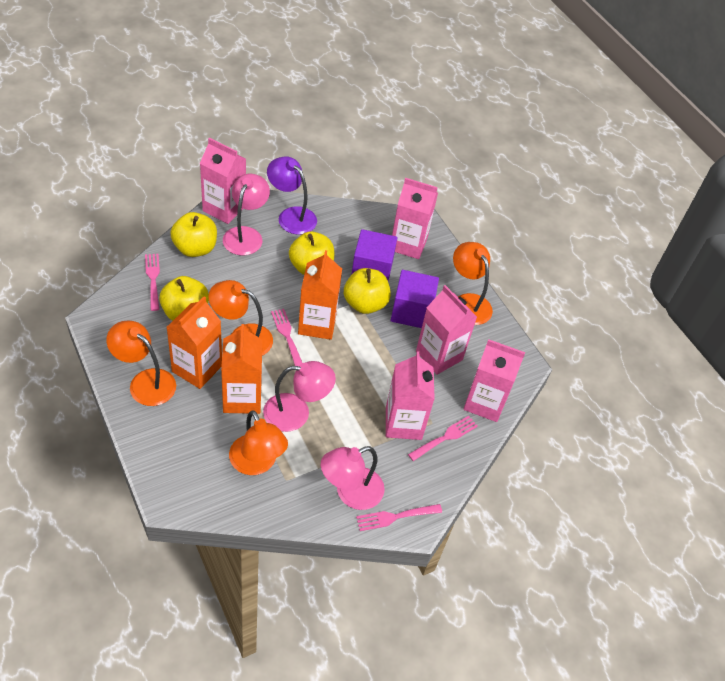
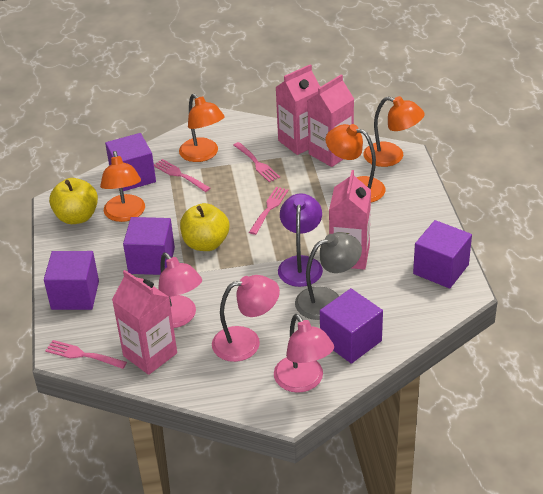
grey lamp: 0 -> 1
orange carton: 3 -> 0
pink carton: 5 -> 4
purple cube: 2 -> 5
yellow apple: 4 -> 2

